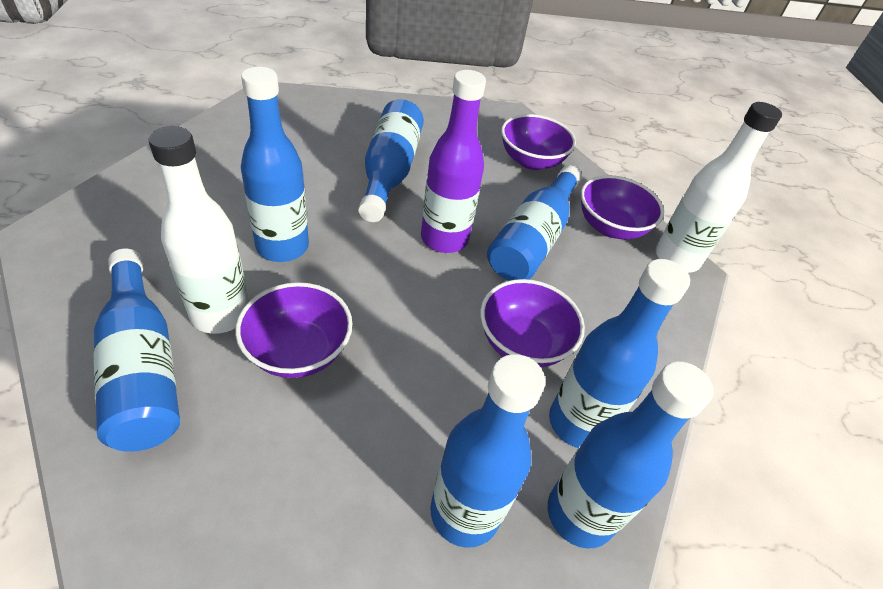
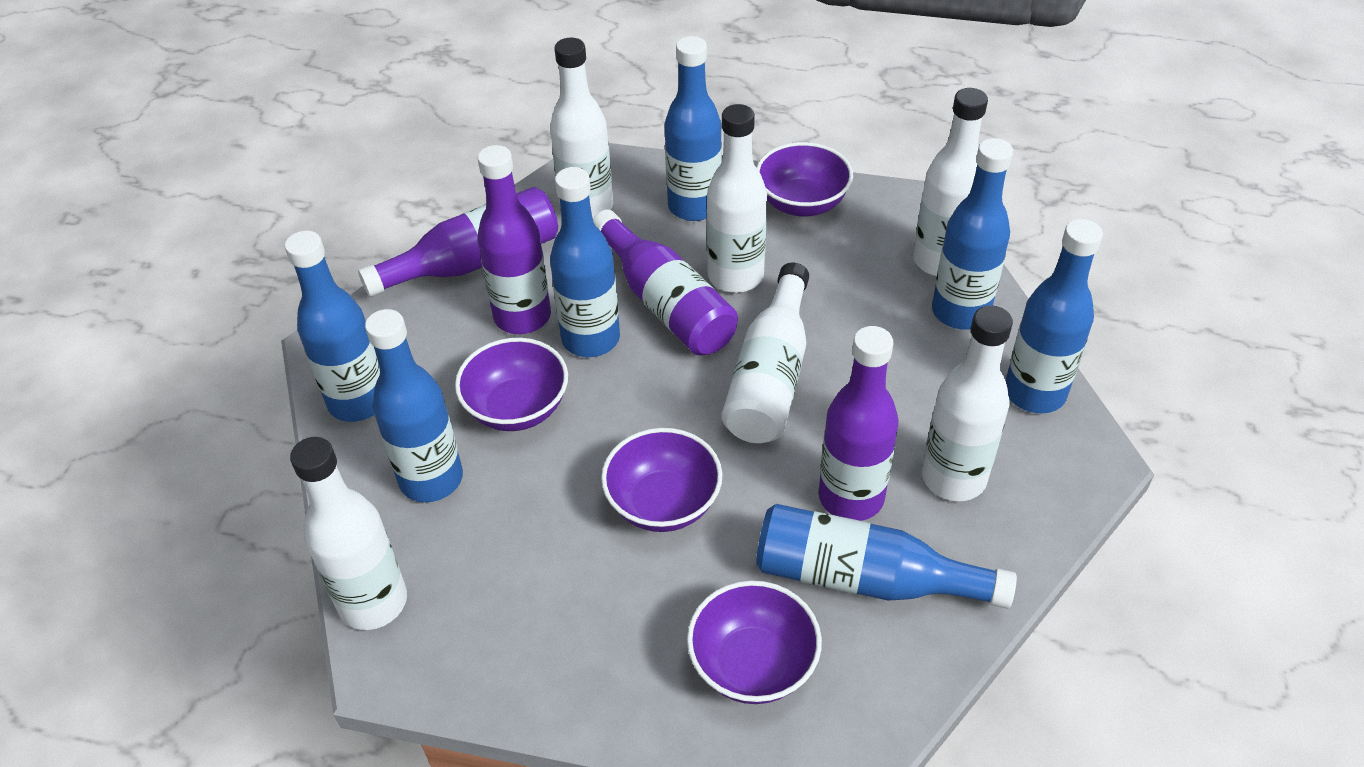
purple bottle: 1 -> 4
white bottle: 2 -> 6

